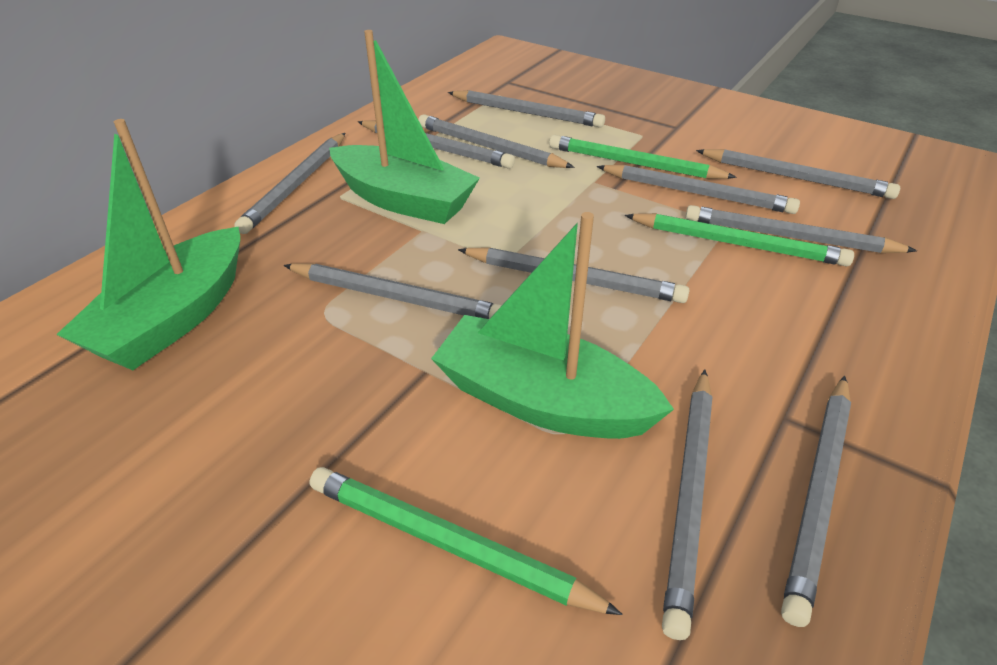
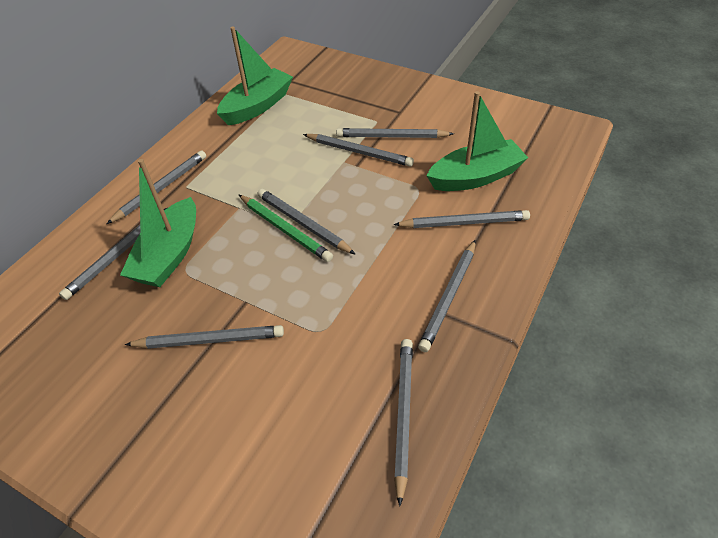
green pencil: 3 -> 1
grey pencil: 11 -> 9

